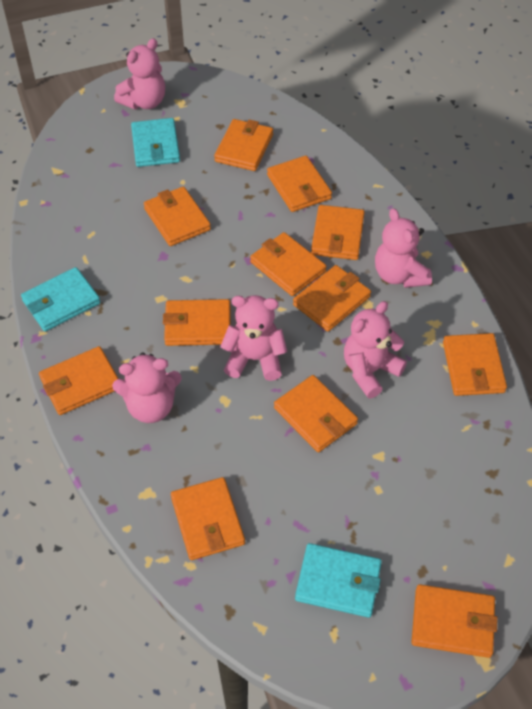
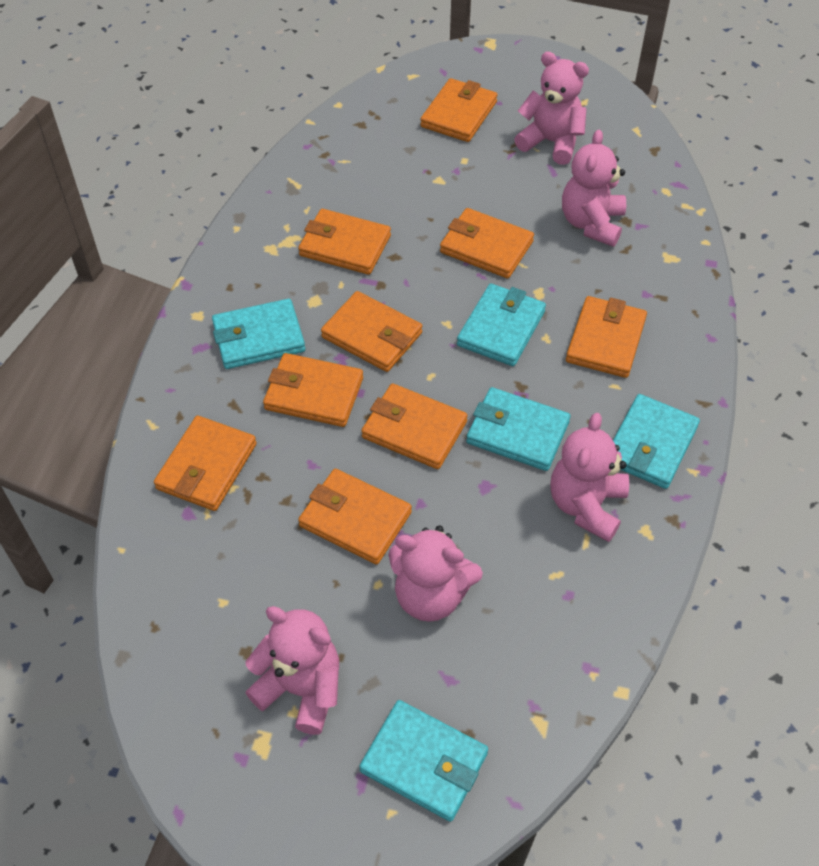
orange wallet: 12 -> 9
turquoise wallet: 3 -> 5

